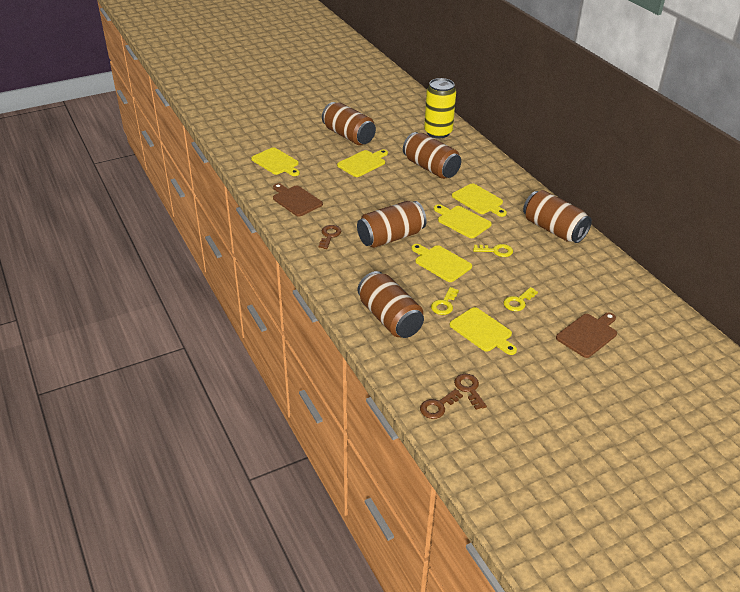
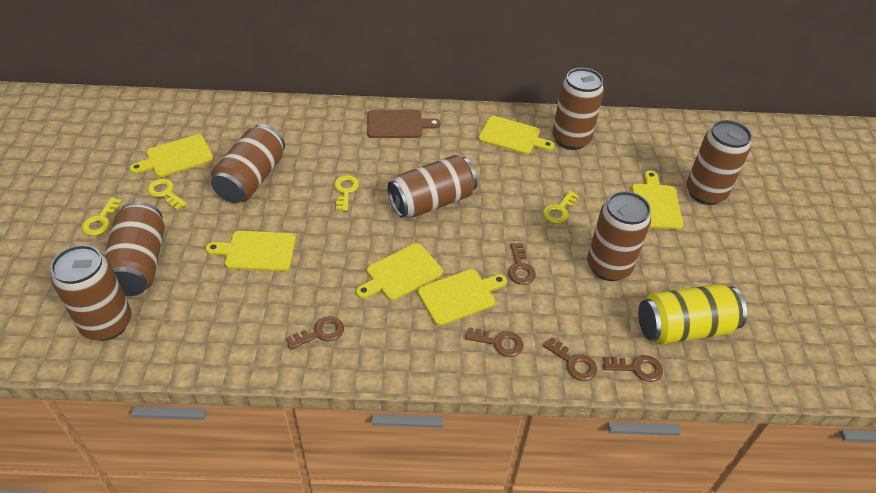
brown can: 5 -> 7
brown cutting board: 2 -> 1
brown key: 3 -> 5
yellow key: 3 -> 4

